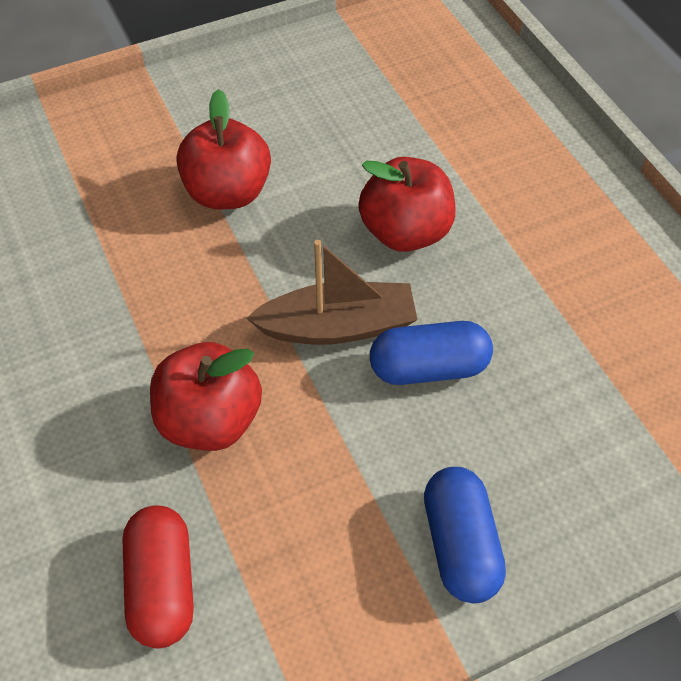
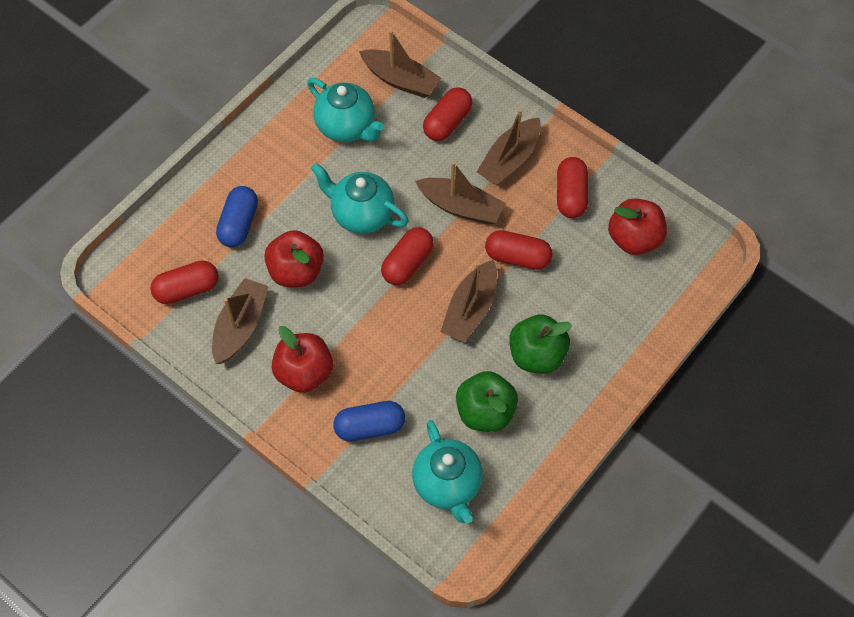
brown boat: 1 -> 5
green apple: 0 -> 2
red capsule: 1 -> 5
turquoise teapot: 0 -> 3

